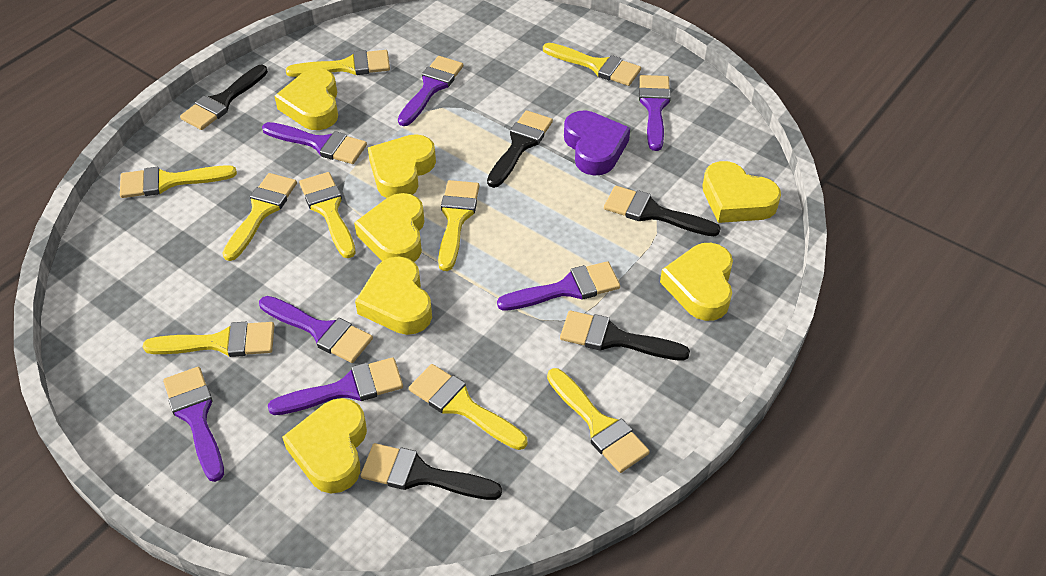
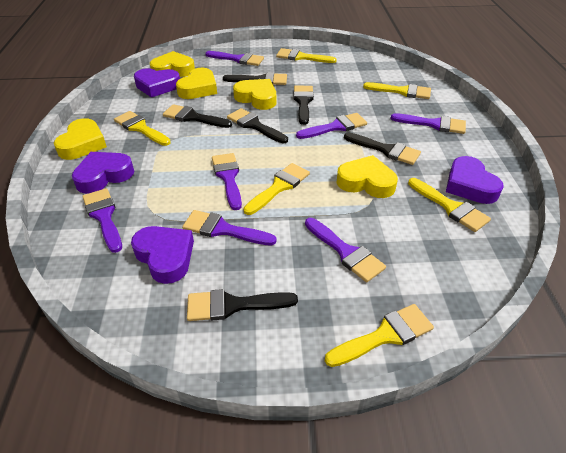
black brush: 5 -> 6
purple heart: 1 -> 4
yellow brush: 9 -> 6
yellow heart: 7 -> 5

